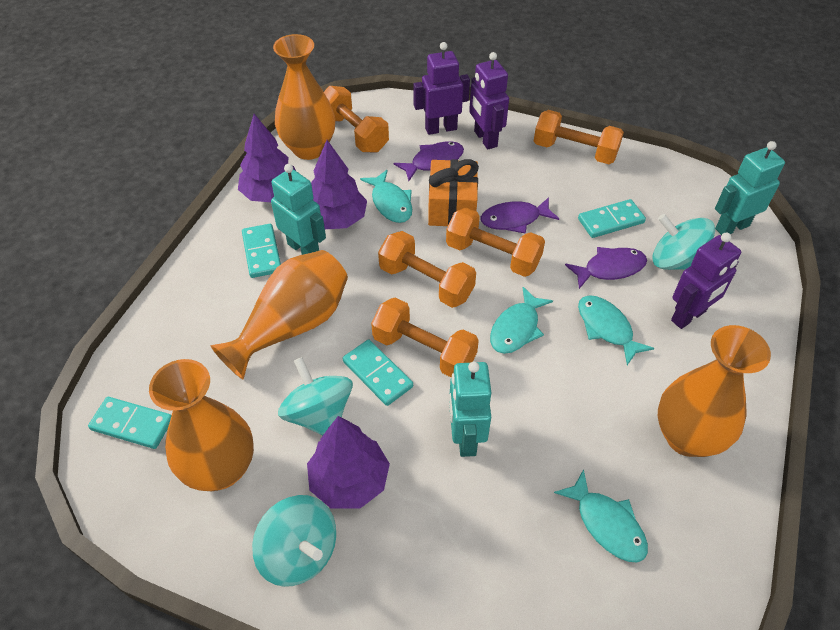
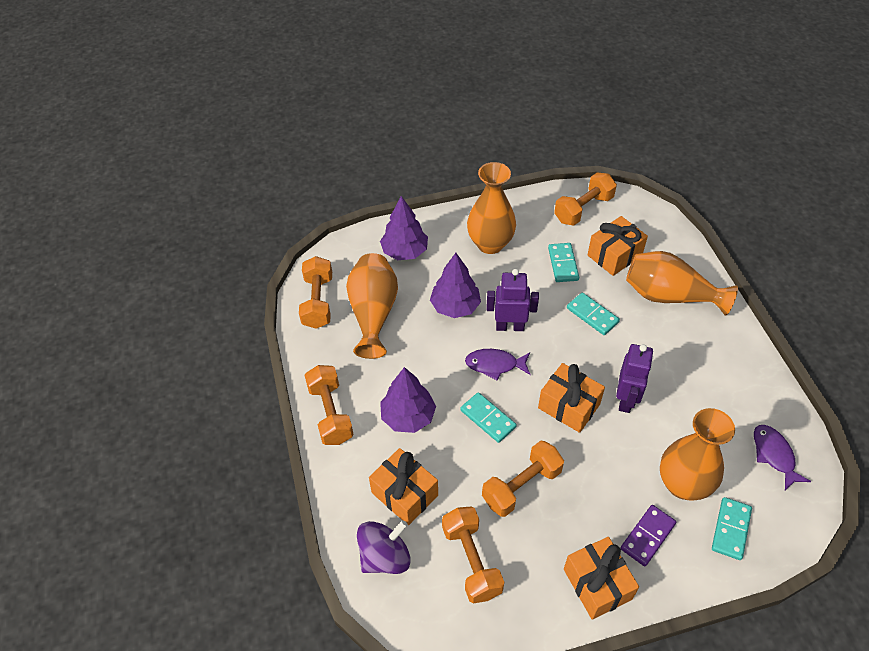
orange gift: 1 -> 4
purple domino: 0 -> 1
purple fish: 3 -> 2
purple robot: 3 -> 2
purple spinning top: 0 -> 1
turquoise fish: 4 -> 0
turquoise robot: 3 -> 0
turquoise spinning top: 3 -> 0

